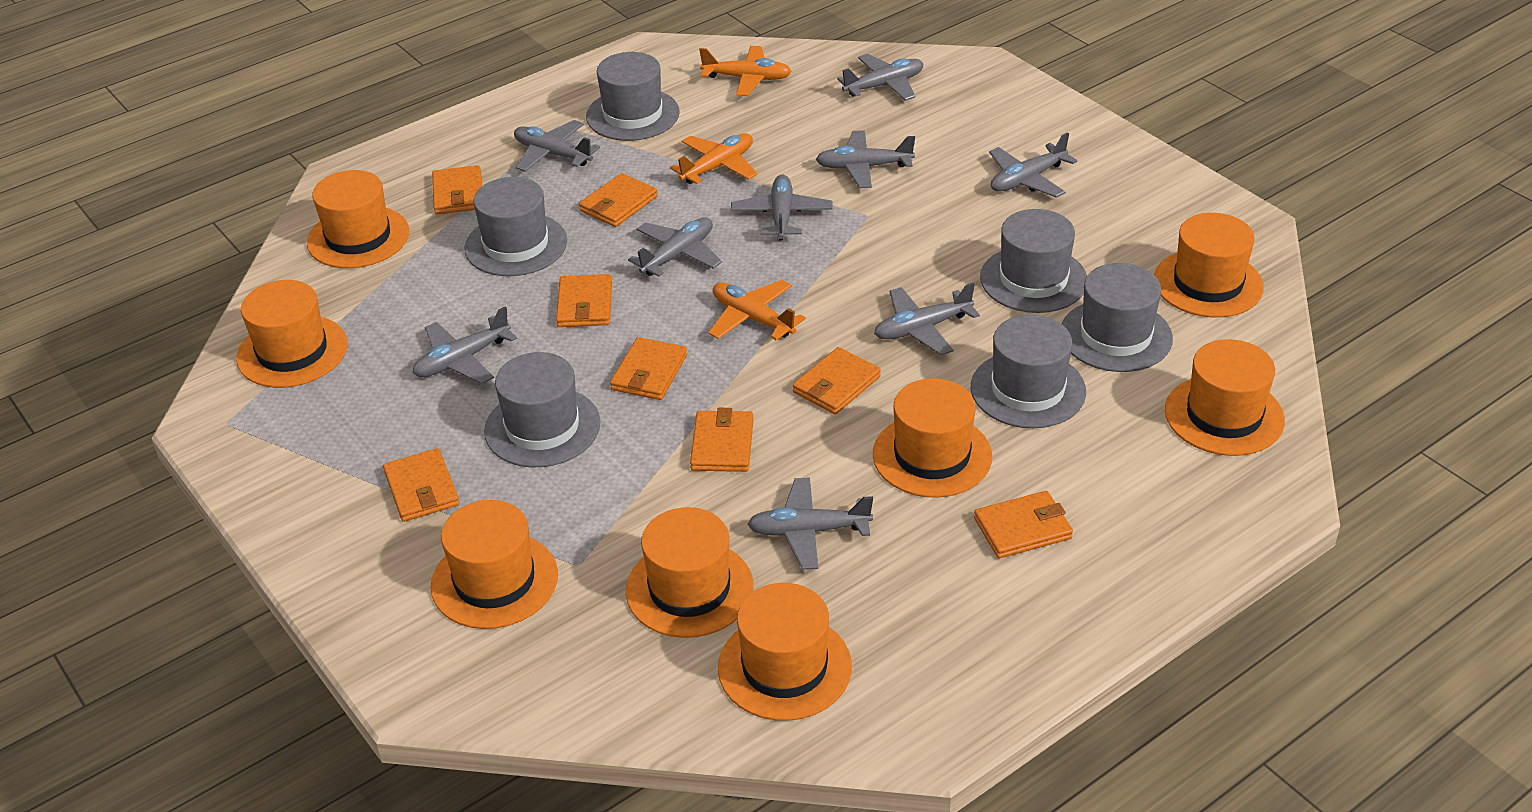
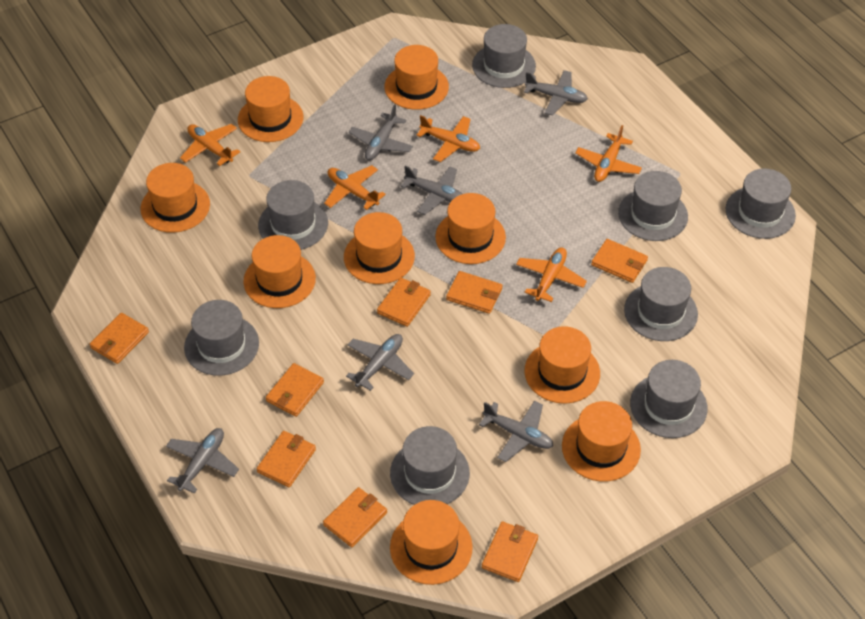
grey hat: 6 -> 8
grey plane: 9 -> 6
orange hat: 8 -> 9
orange plane: 3 -> 5

